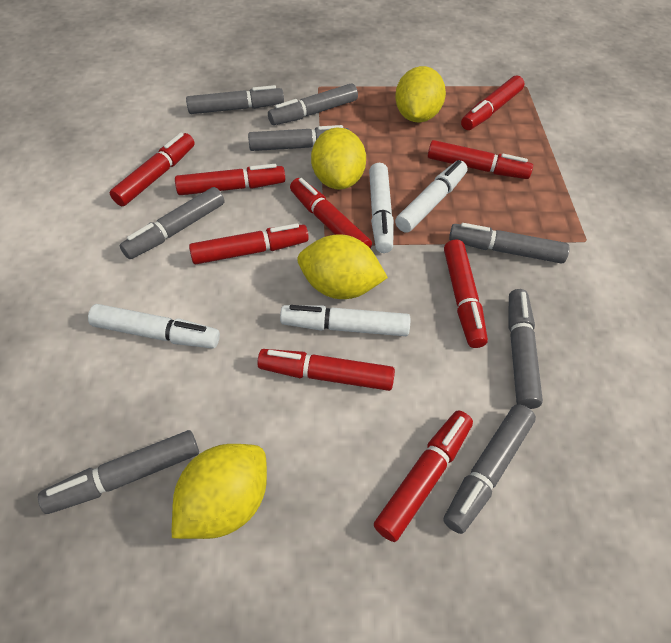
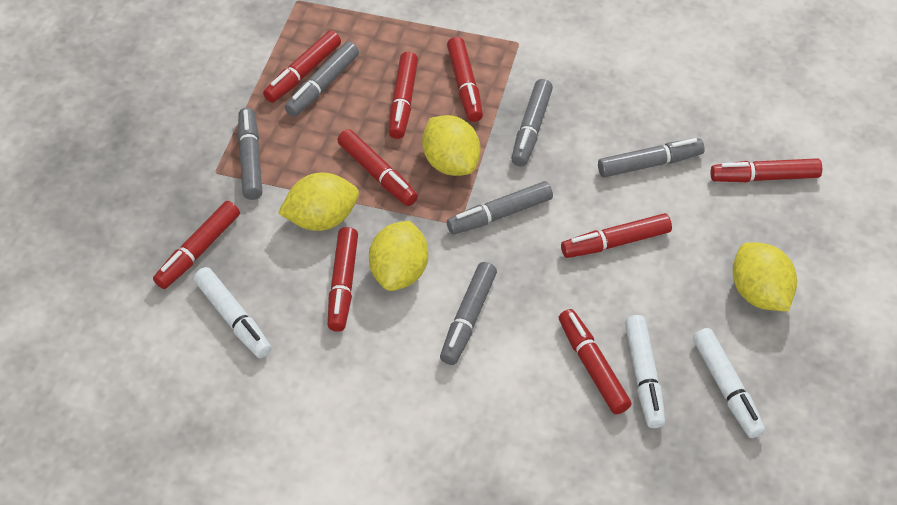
grey marker: 8 -> 6
white marker: 4 -> 3

